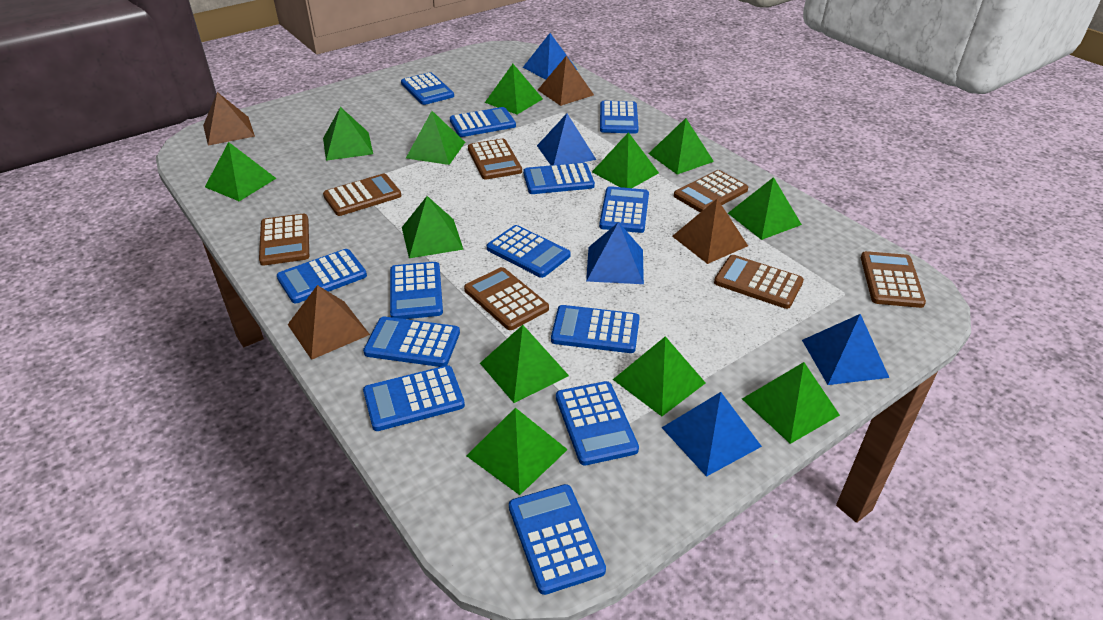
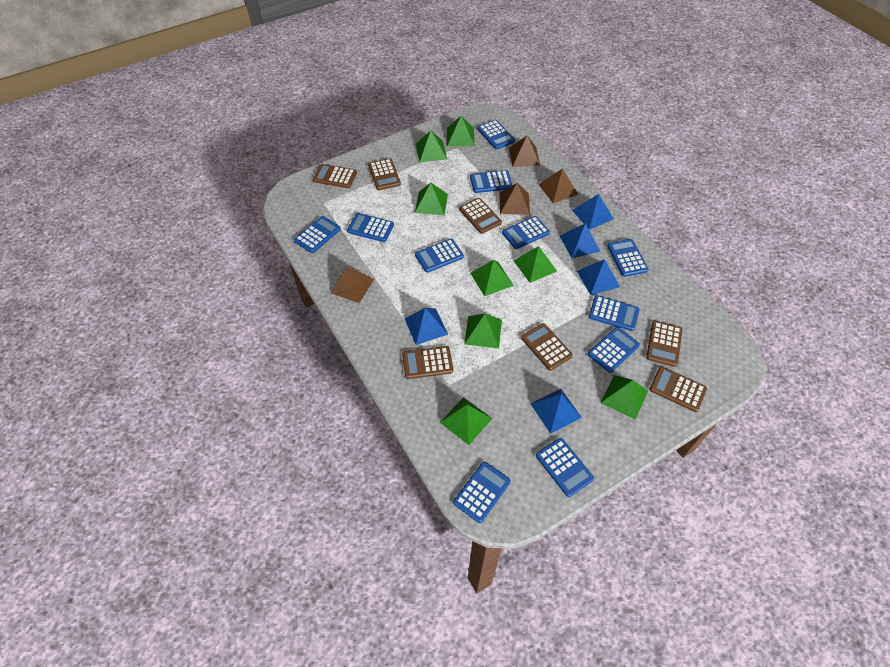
blue calculator: 13 -> 11
green pyramid: 12 -> 8

